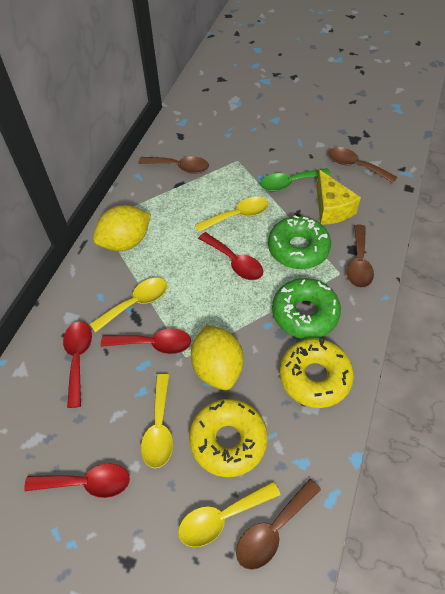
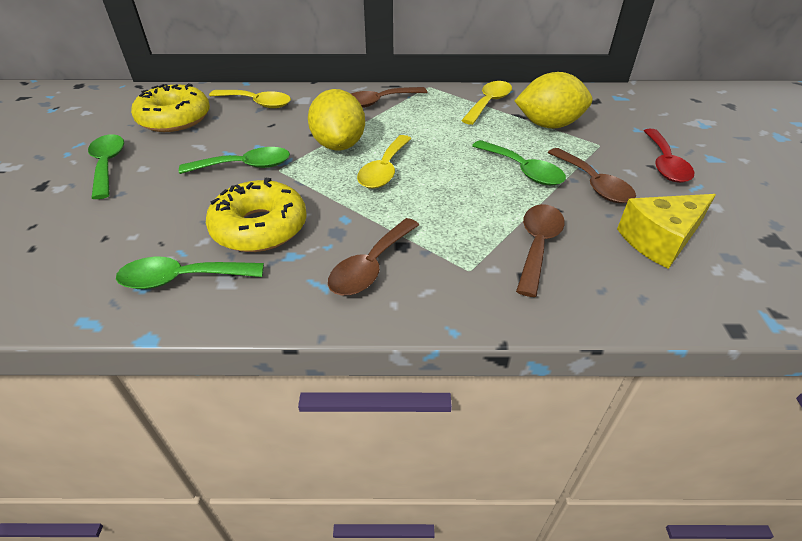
green donut: 2 -> 0
green spoon: 1 -> 4
red spoon: 4 -> 1
yellow spoon: 4 -> 3

